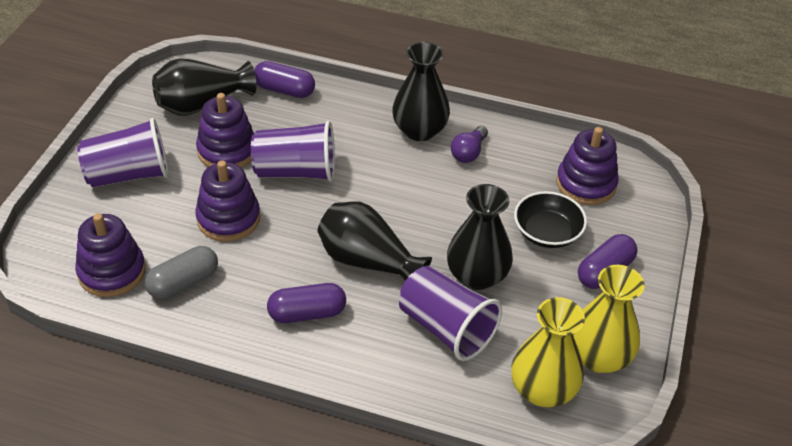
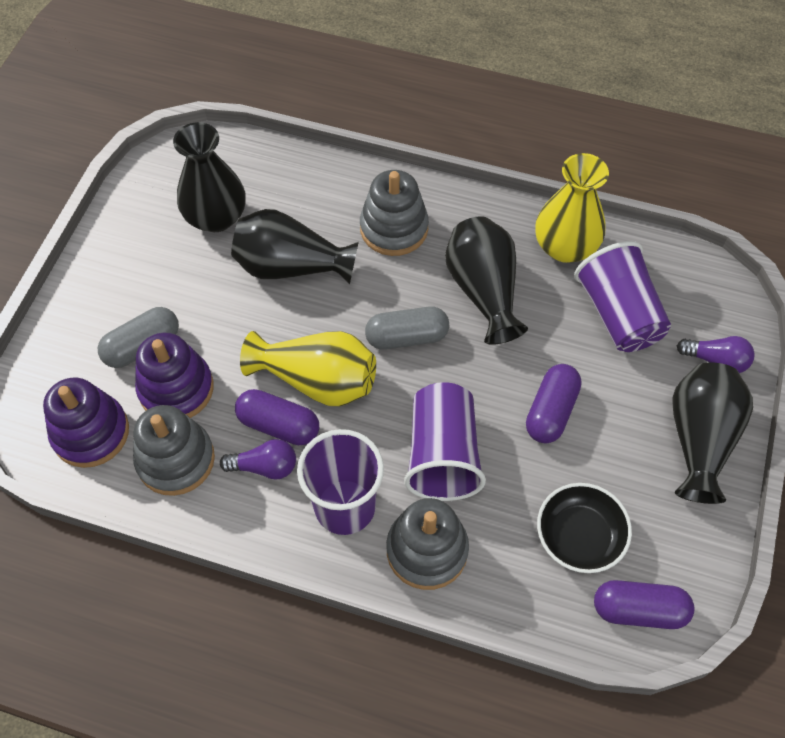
grey capsule: 1 -> 2
grey stacking toy: 0 -> 3
purple light bulb: 1 -> 2
purple stacking toy: 4 -> 2

